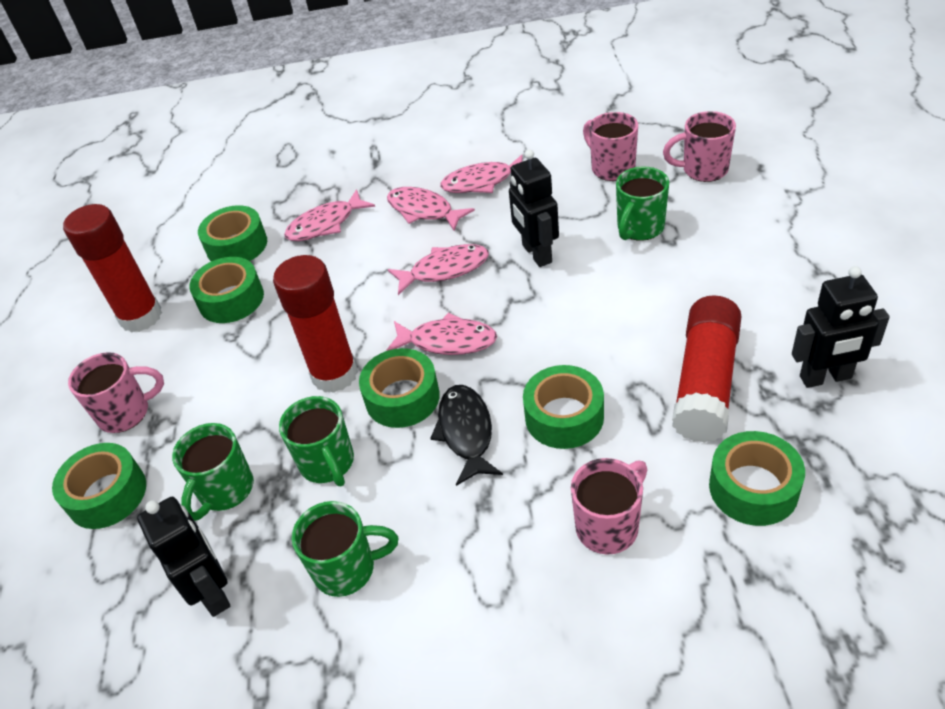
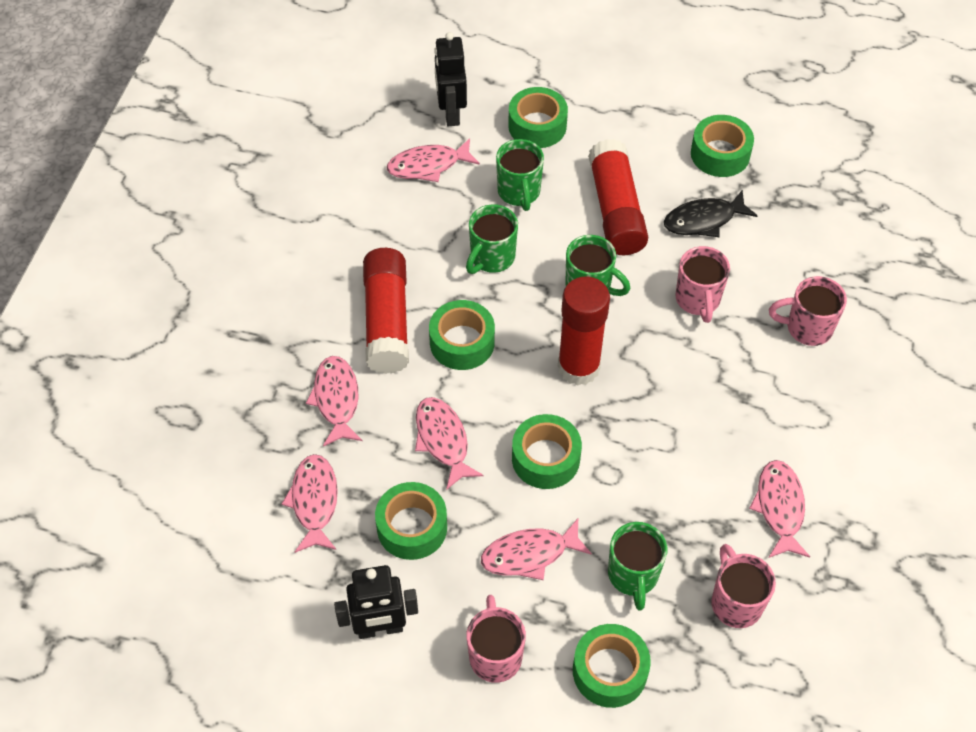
black robot: 3 -> 2
pink fish: 5 -> 6

